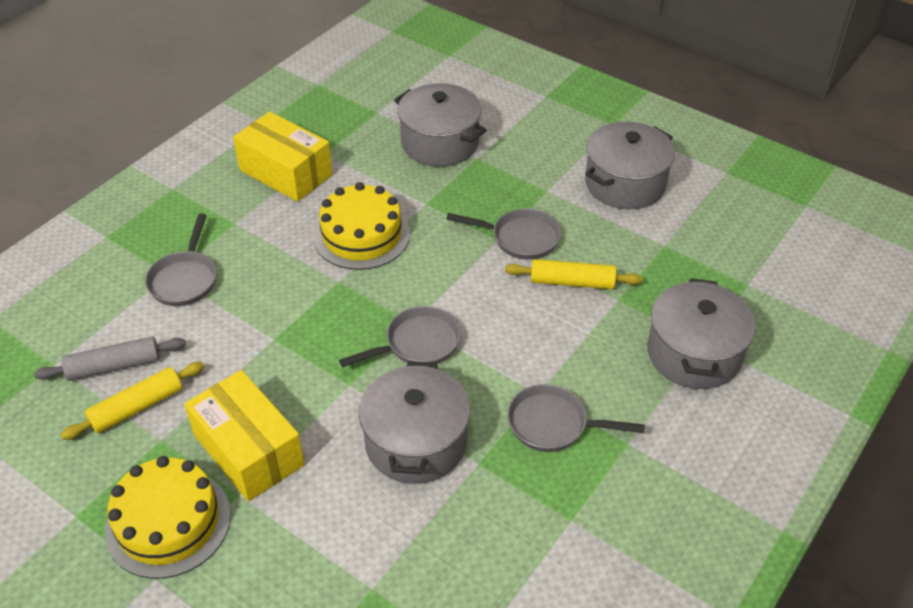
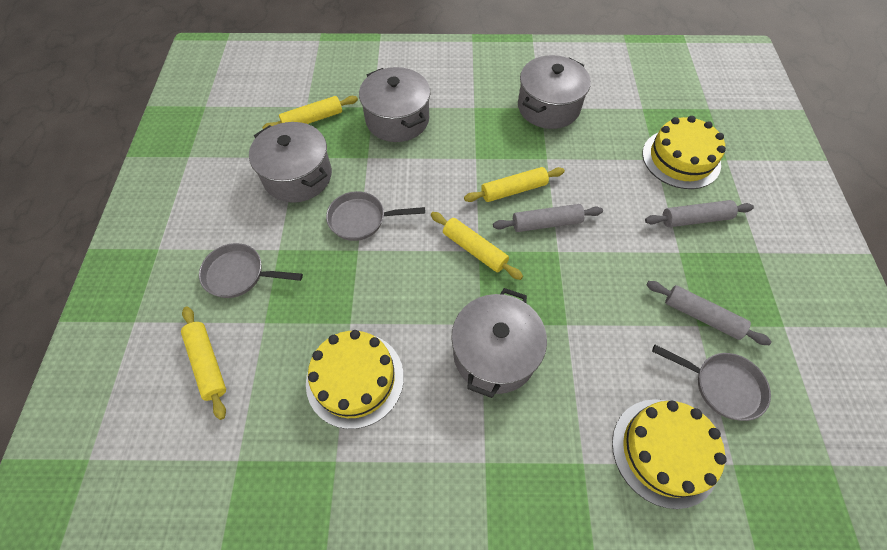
grey pan: 4 -> 3
grey rolling pin: 1 -> 3
yellow box: 2 -> 0
yellow cake: 2 -> 3
yellow rolling pin: 2 -> 4

